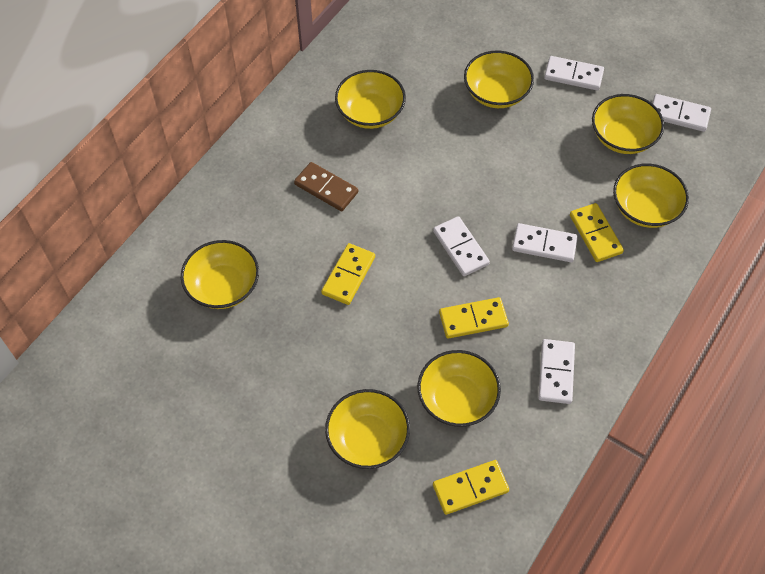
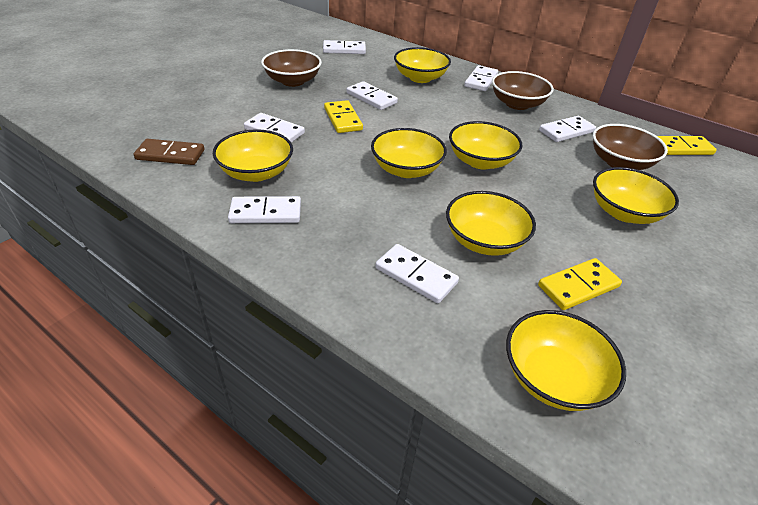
brown bowl: 0 -> 3
white domino: 5 -> 7
yellow domino: 4 -> 3

